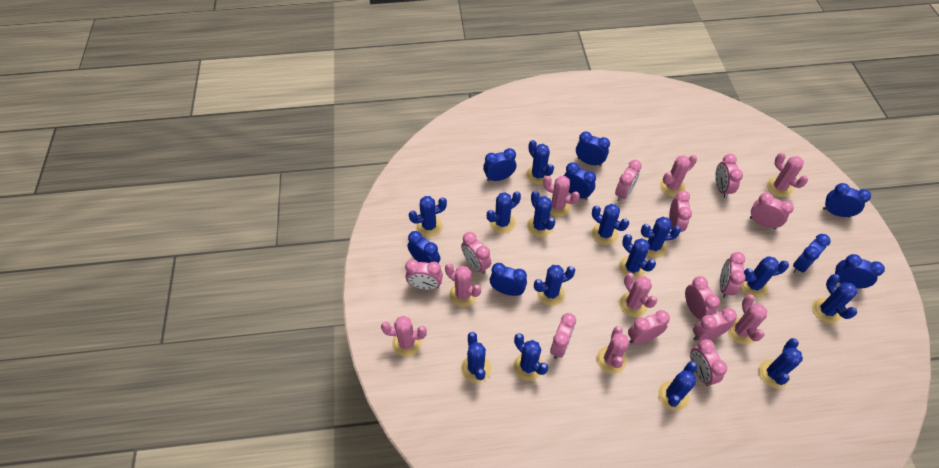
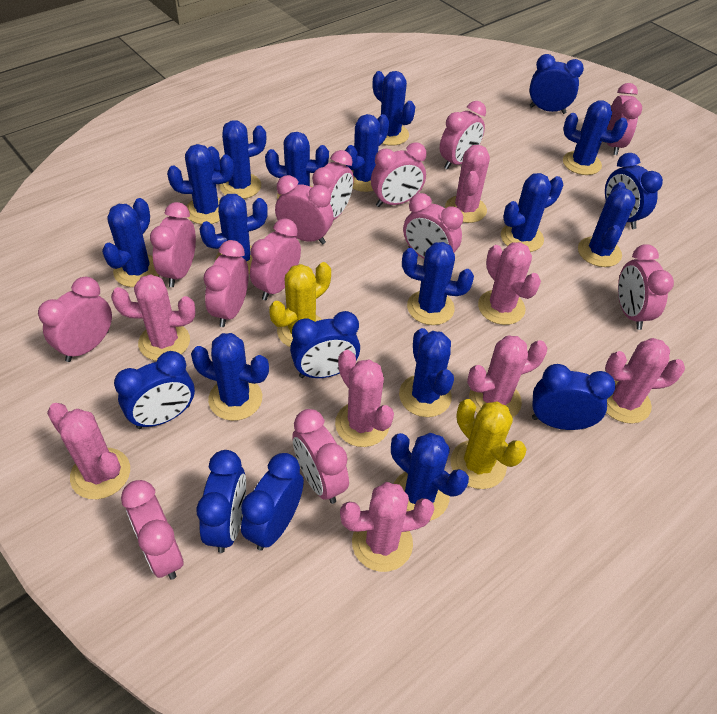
blue clock: 8 -> 7
pink clock: 12 -> 13
yellow cactus: 0 -> 2

